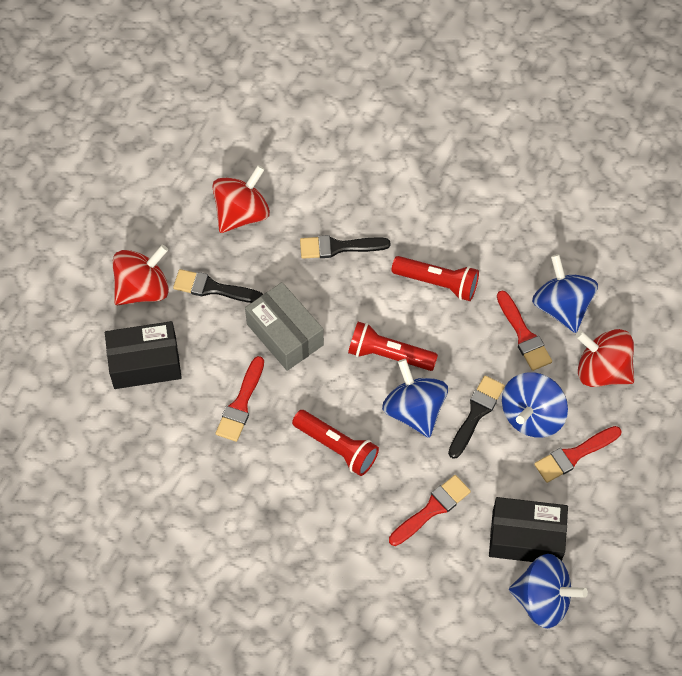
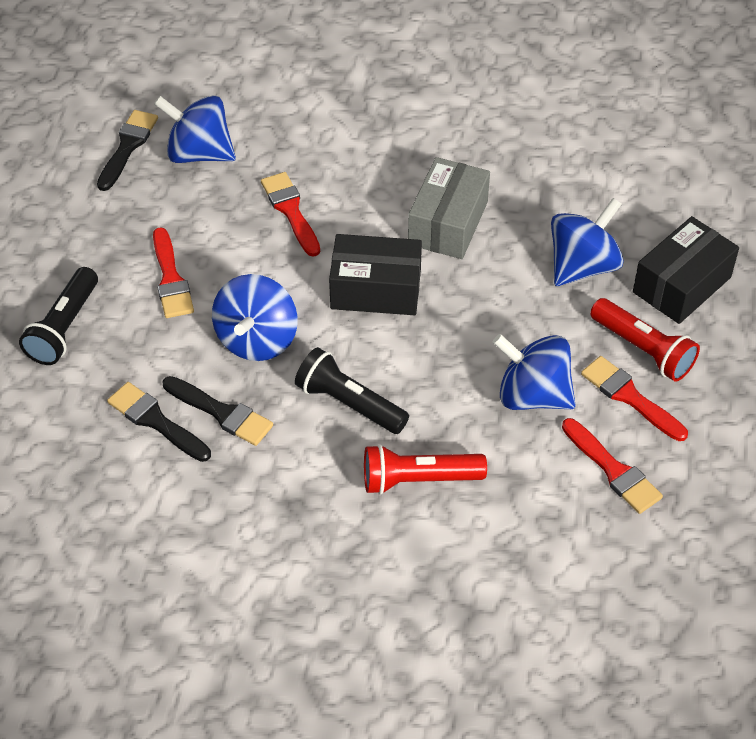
black flashlight: 0 -> 2
red flashlight: 3 -> 2
red spinning top: 3 -> 0

